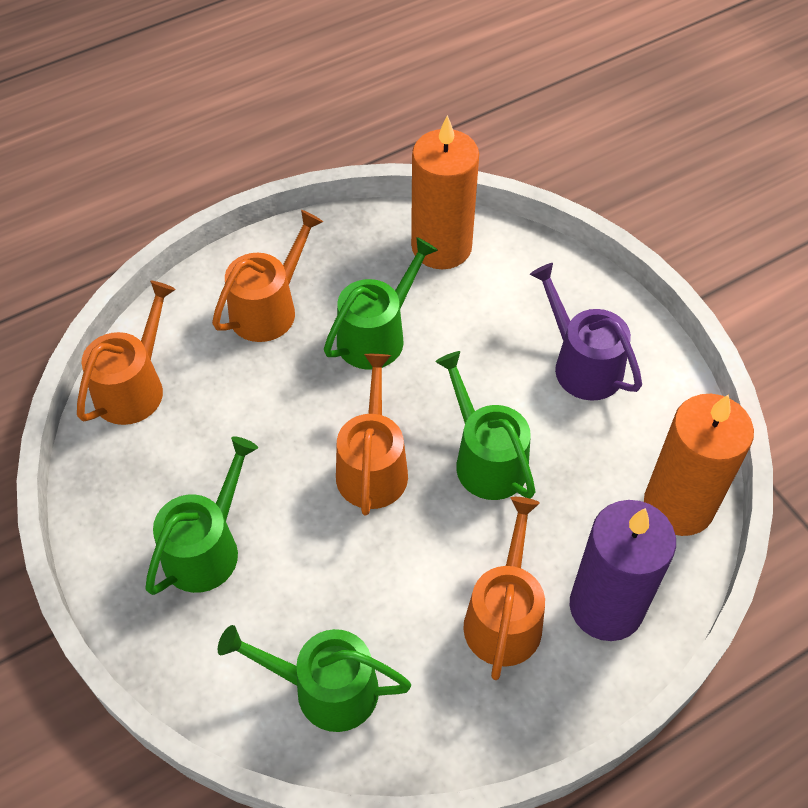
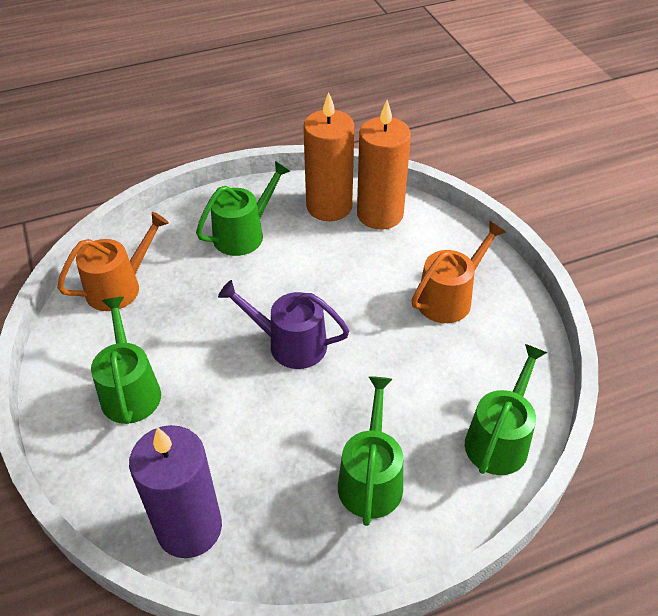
orange watering can: 4 -> 2

